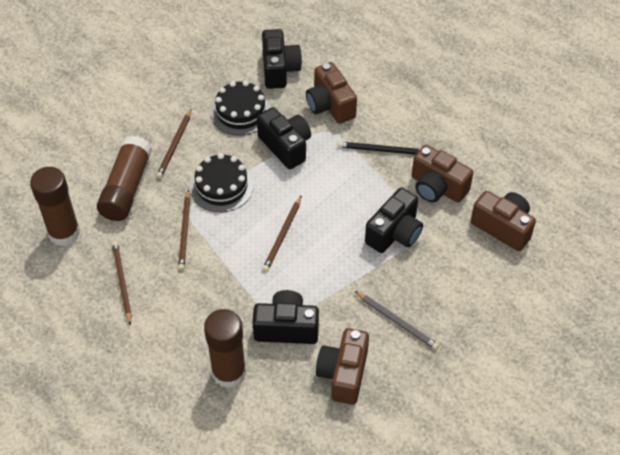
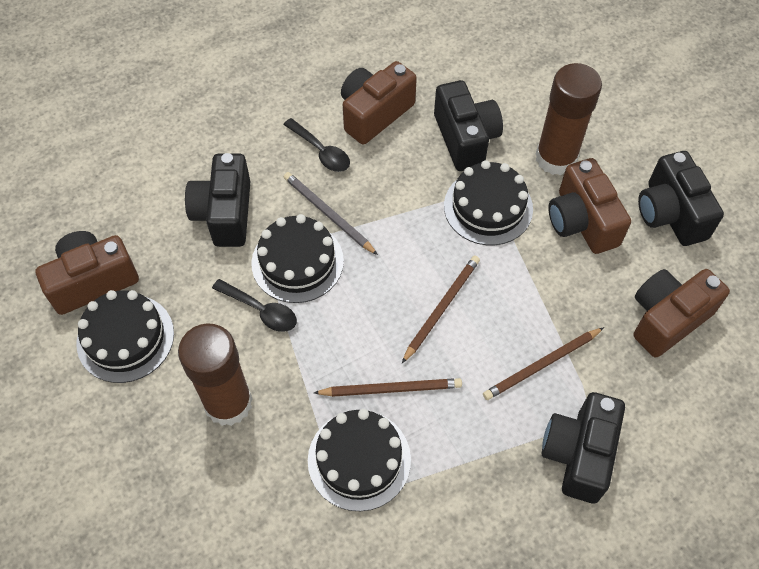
black cake: 2 -> 4
black pencil: 1 -> 0
black spoon: 0 -> 2
brown glue stick: 3 -> 2
brown pencil: 4 -> 3

